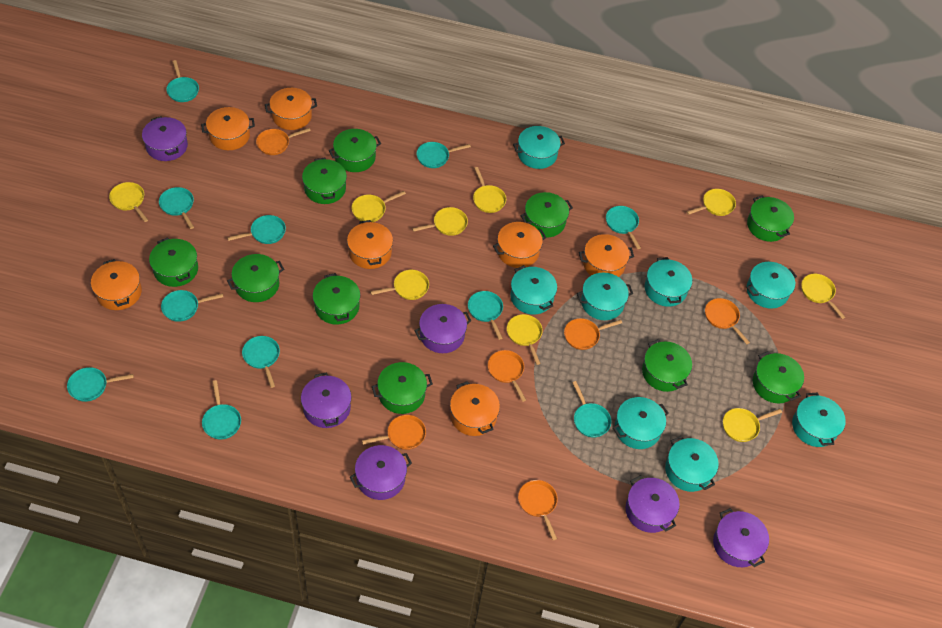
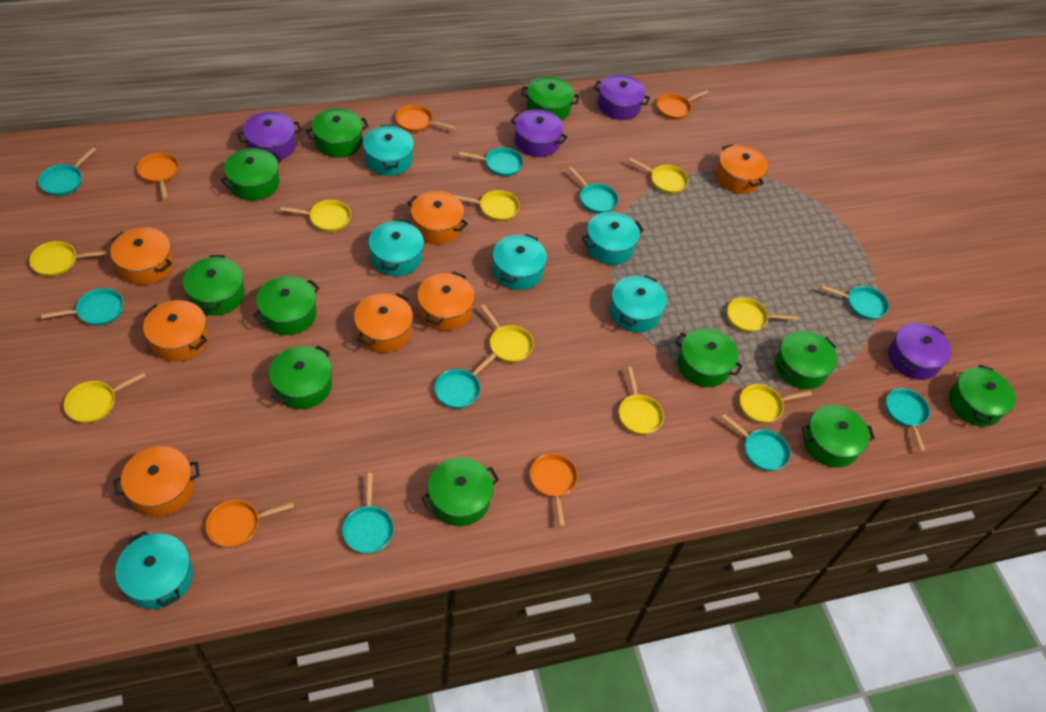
green pot: 10 -> 11
orange pan: 6 -> 5
purple pot: 6 -> 4
turquoise pan: 11 -> 9
turquoise pot: 8 -> 6

